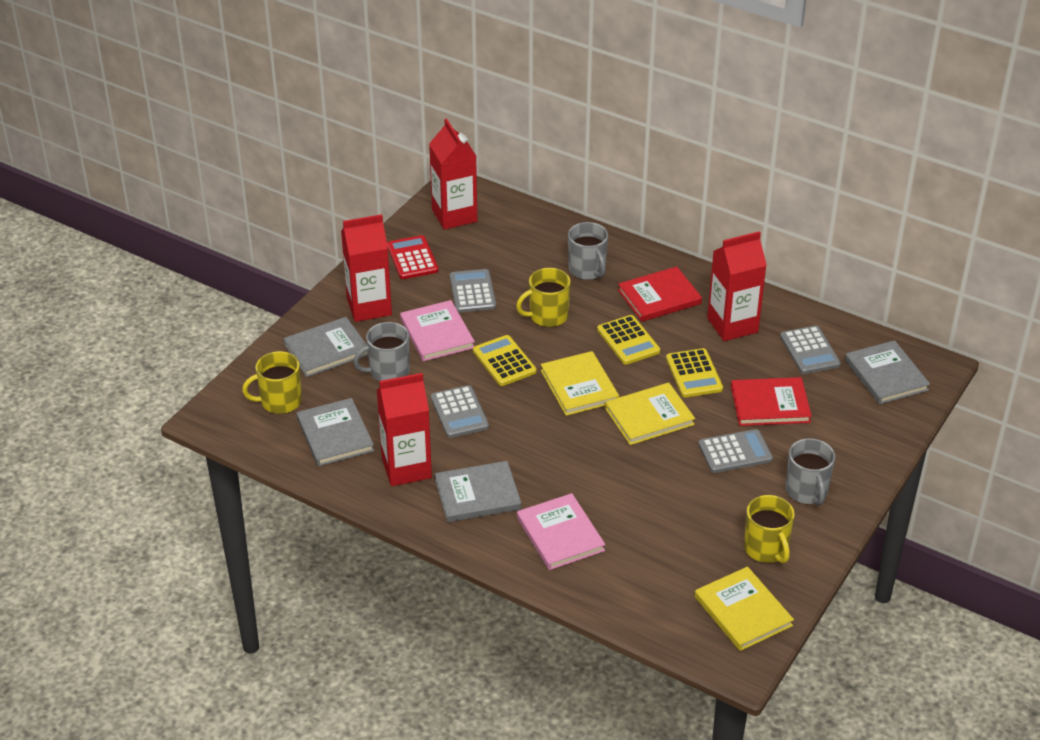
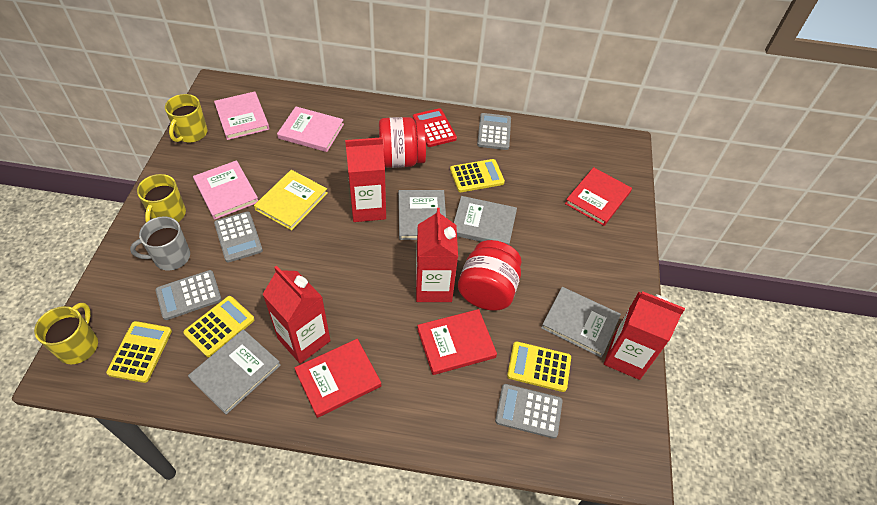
grey mug: 3 -> 1
pink book: 2 -> 3
red book: 2 -> 3
red jar: 0 -> 2
yellow book: 3 -> 1
yellow calculator: 3 -> 4

